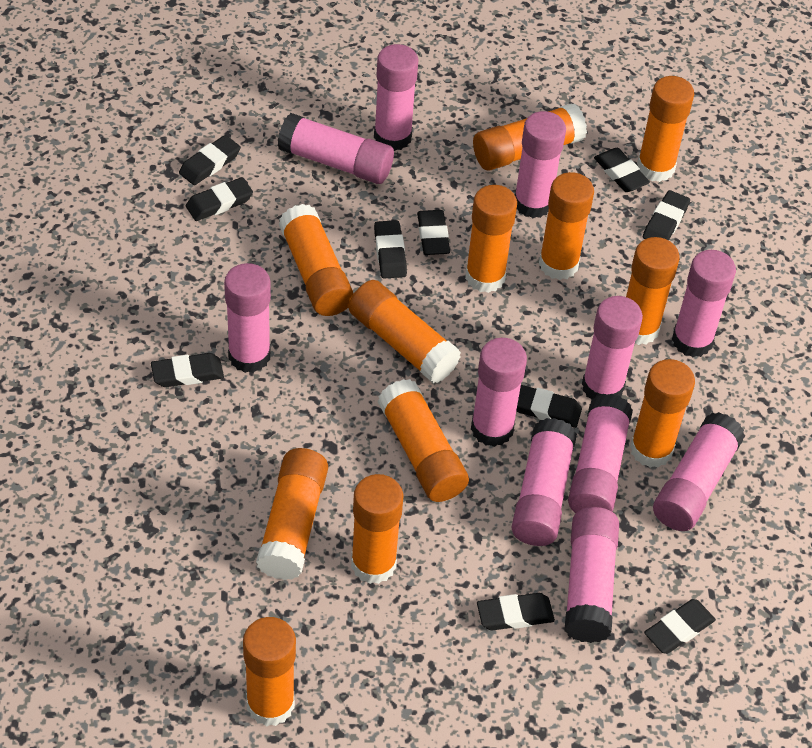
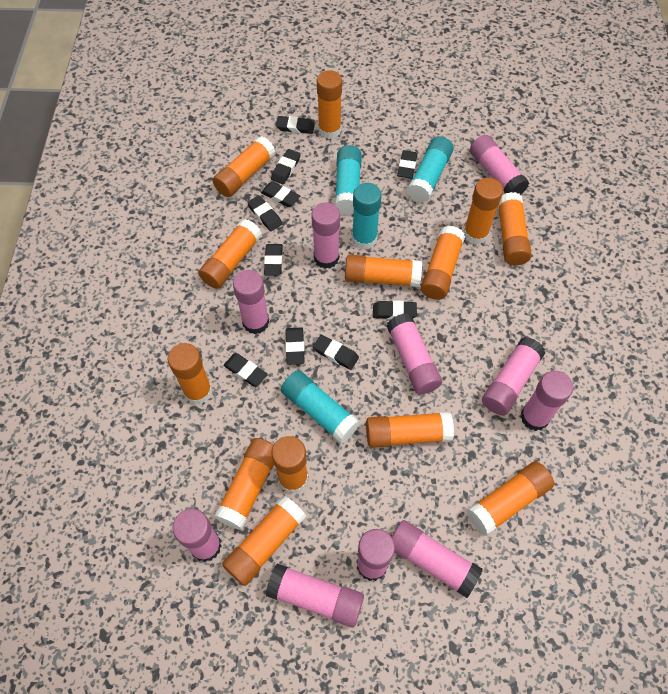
orange glue stick: 12 -> 13
pink glue stick: 11 -> 10
turquoise glue stick: 0 -> 4

